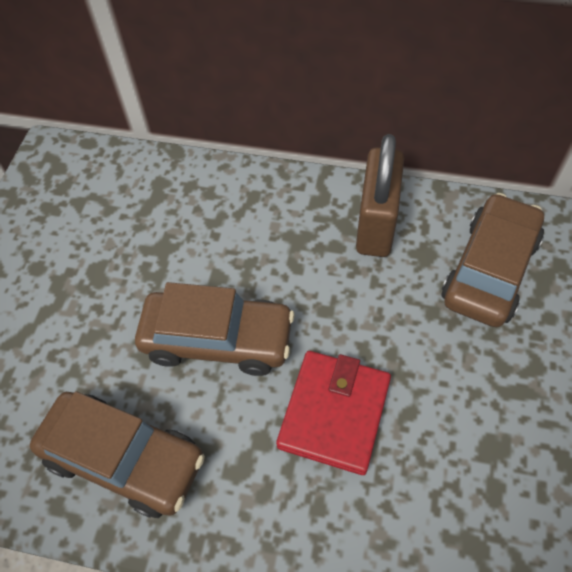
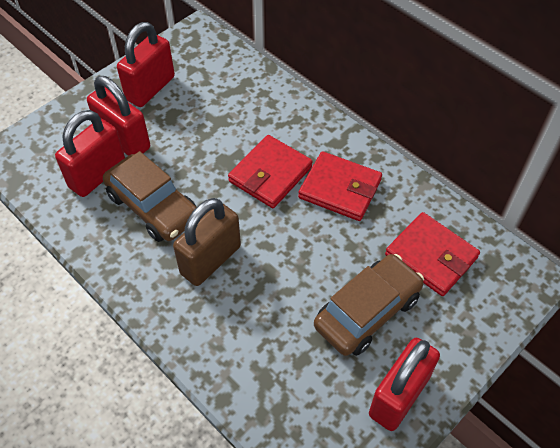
brown car: 3 -> 2
red padlock: 0 -> 4
red wallet: 1 -> 3

